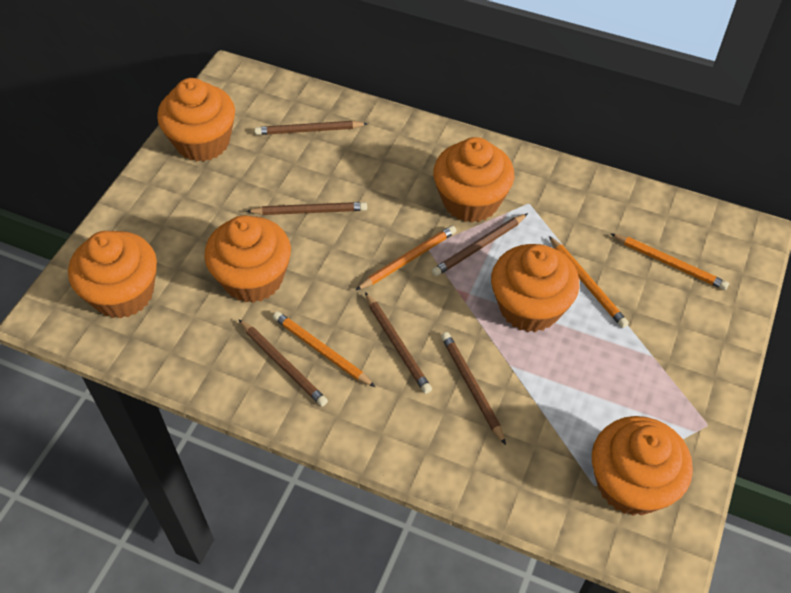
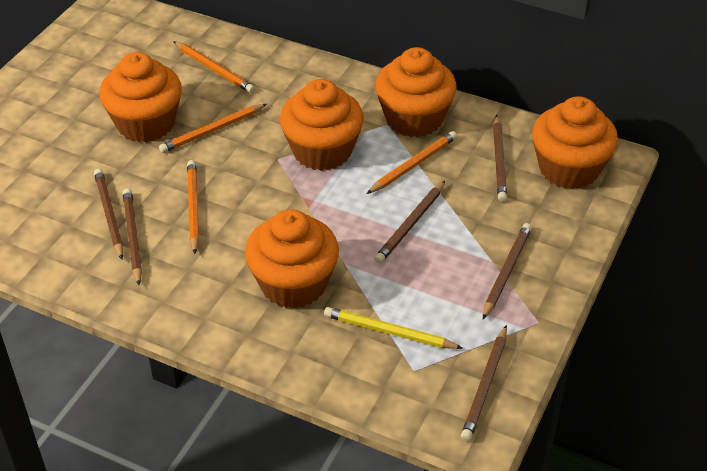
orange cupcake: 6 -> 5
yellow pencil: 0 -> 1

